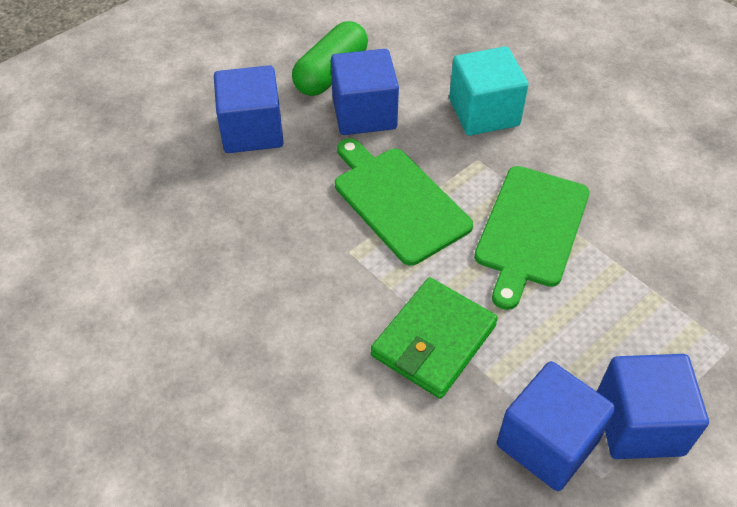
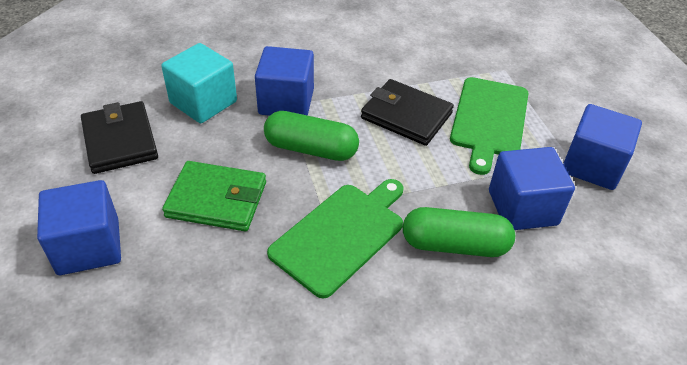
black wallet: 0 -> 2
green capsule: 1 -> 2

